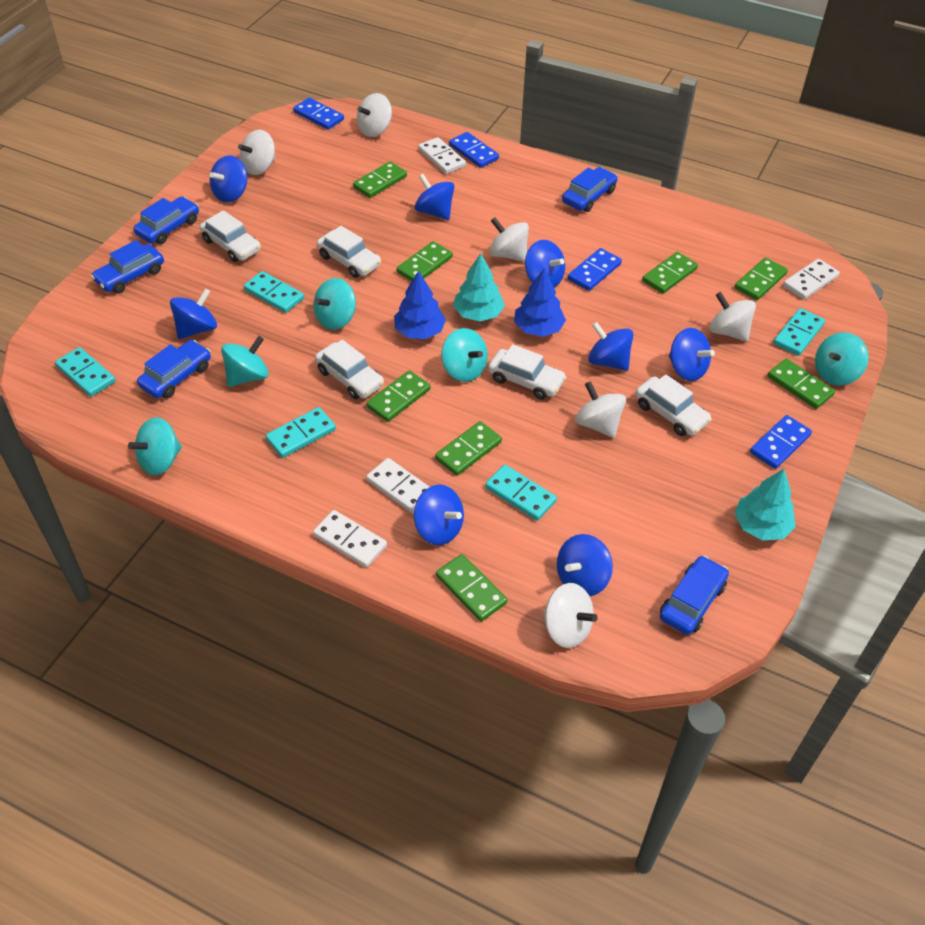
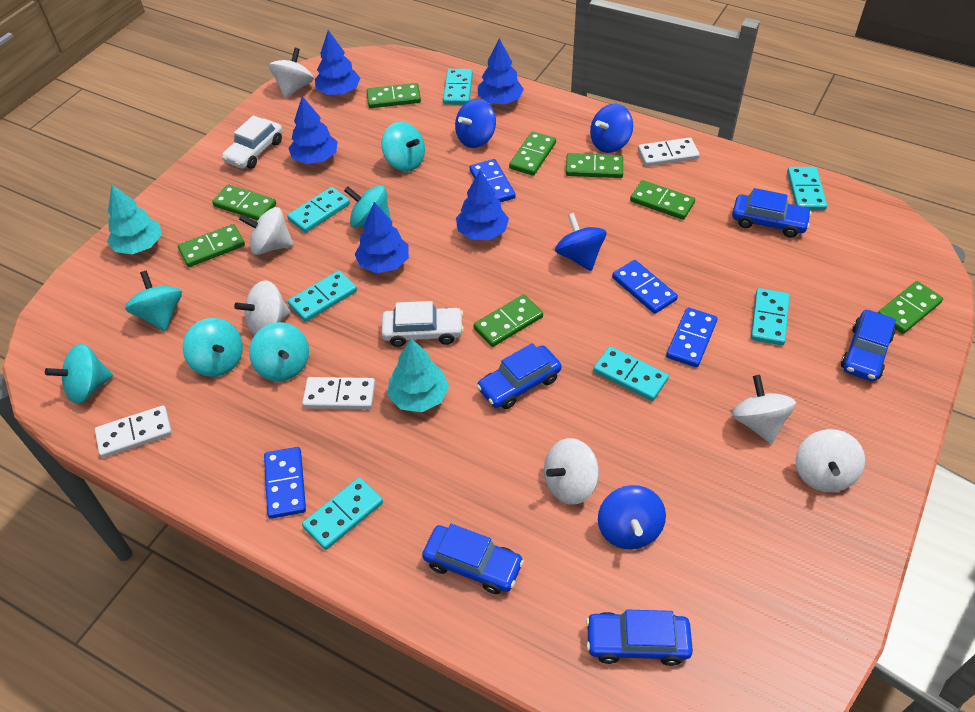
blue spinning top: 8 -> 4
blue tree: 2 -> 5
turquoise domino: 5 -> 7
turquoise spinning top: 5 -> 6
white car: 5 -> 2
white domino: 4 -> 3

